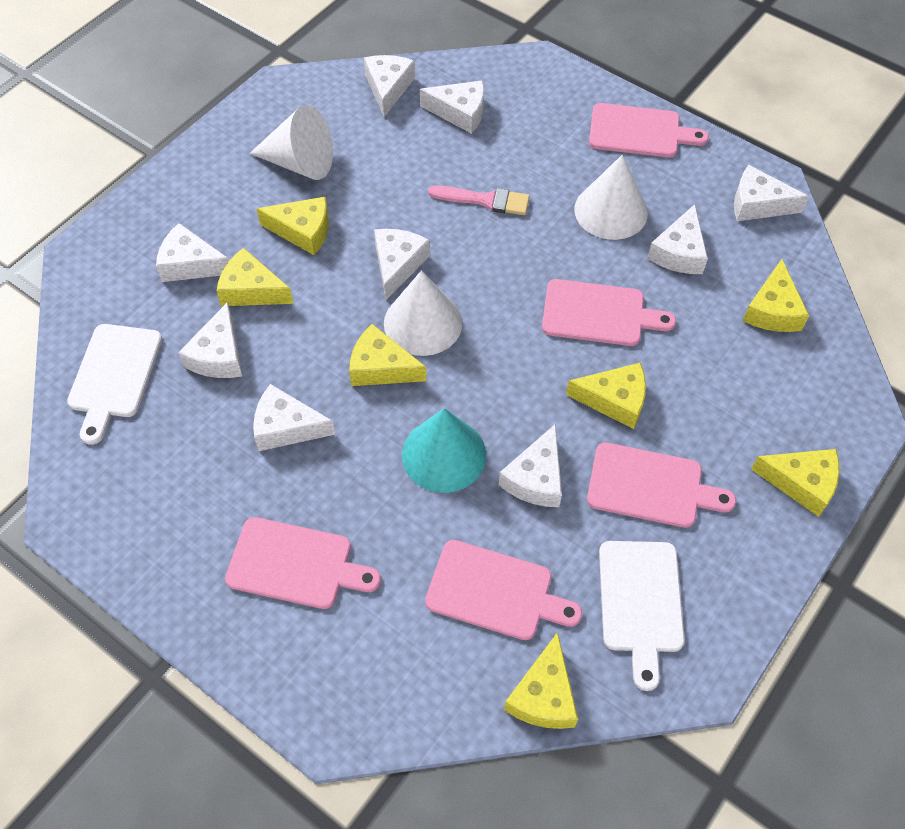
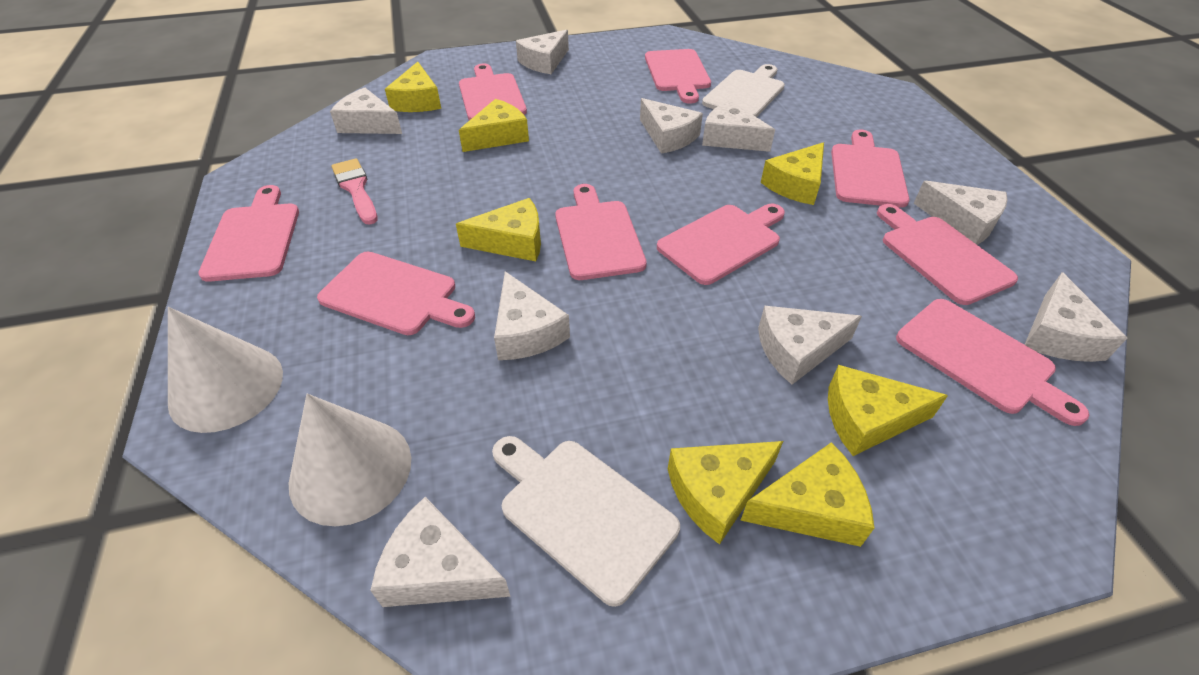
pink cutting board: 5 -> 9
turquoise cone: 1 -> 0
white cone: 3 -> 2

